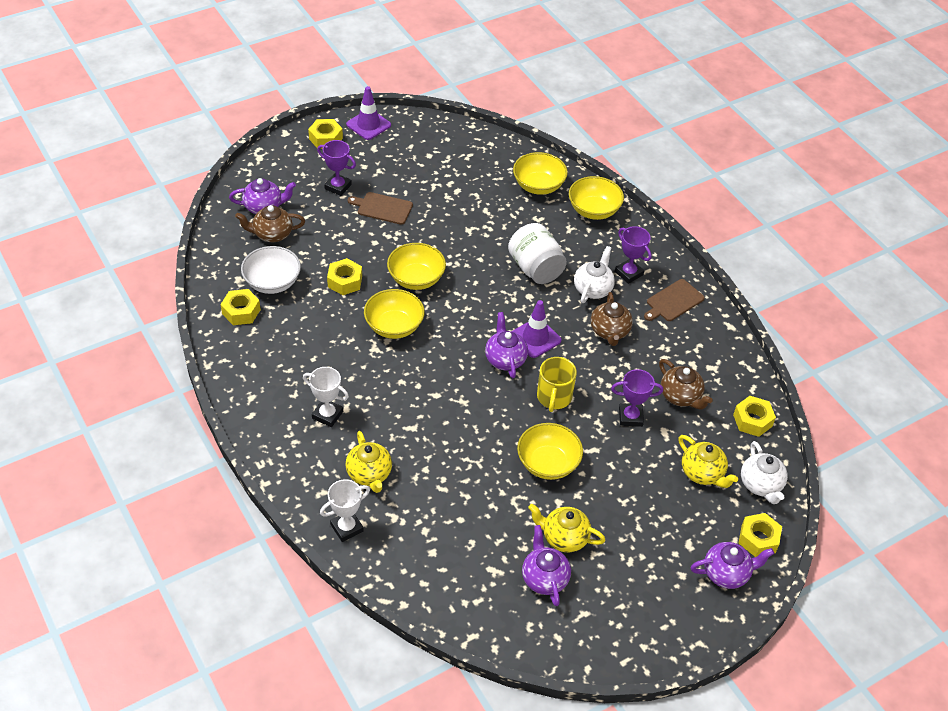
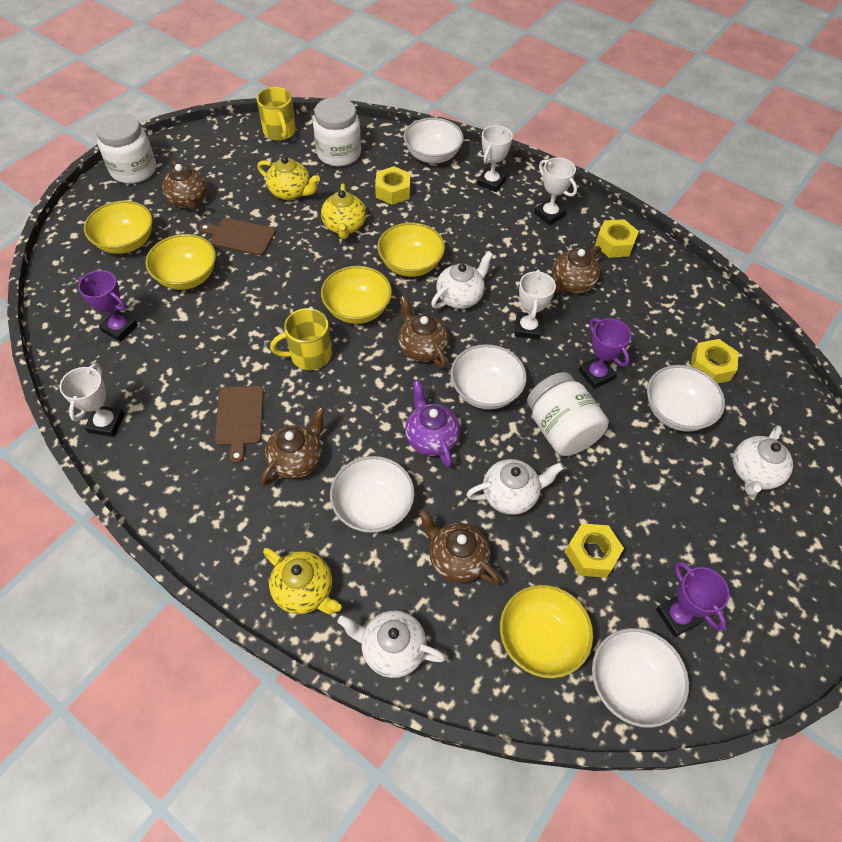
brown teapot: 3 -> 5
purple teapot: 4 -> 1
purple traffic cone: 2 -> 0
white bowl: 1 -> 5
white jar: 1 -> 3
white teapot: 2 -> 4
white trophy: 2 -> 4
yellow mug: 1 -> 2
yellow nut: 5 -> 4

